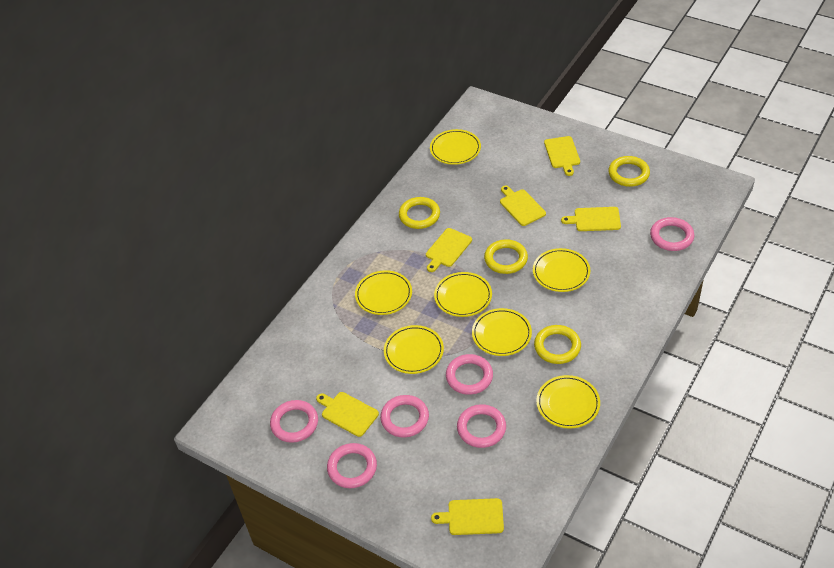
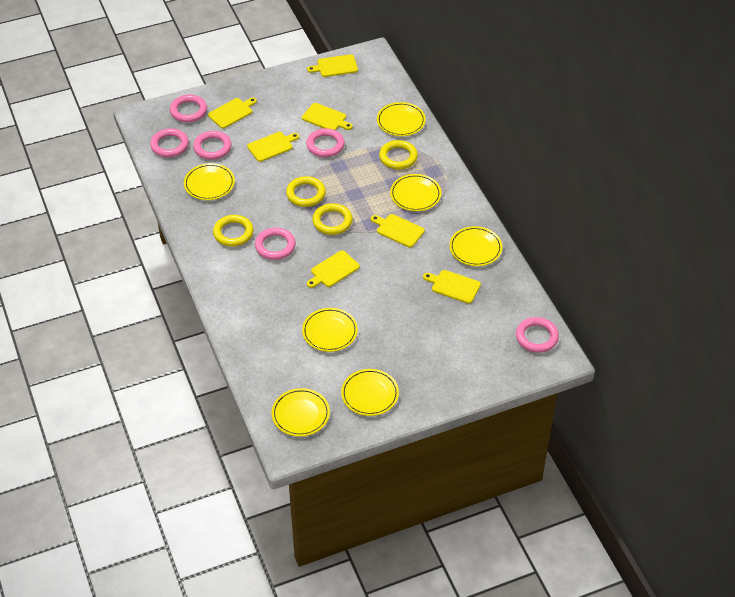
yellow cutting board: 6 -> 7

